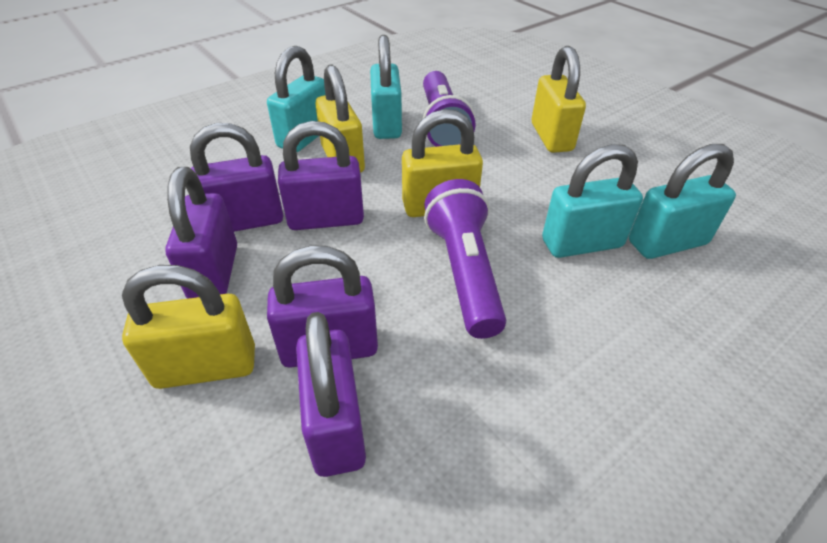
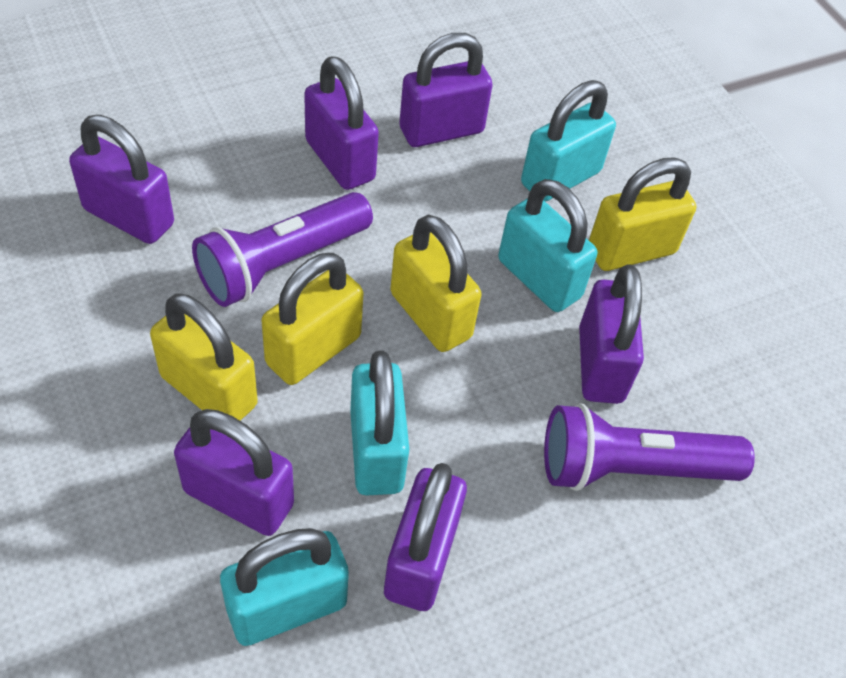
purple padlock: 5 -> 6

